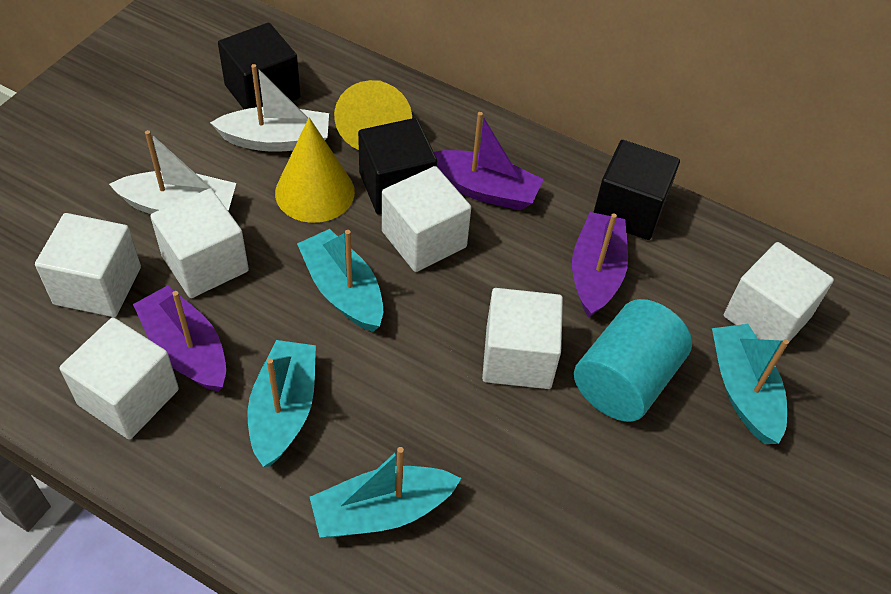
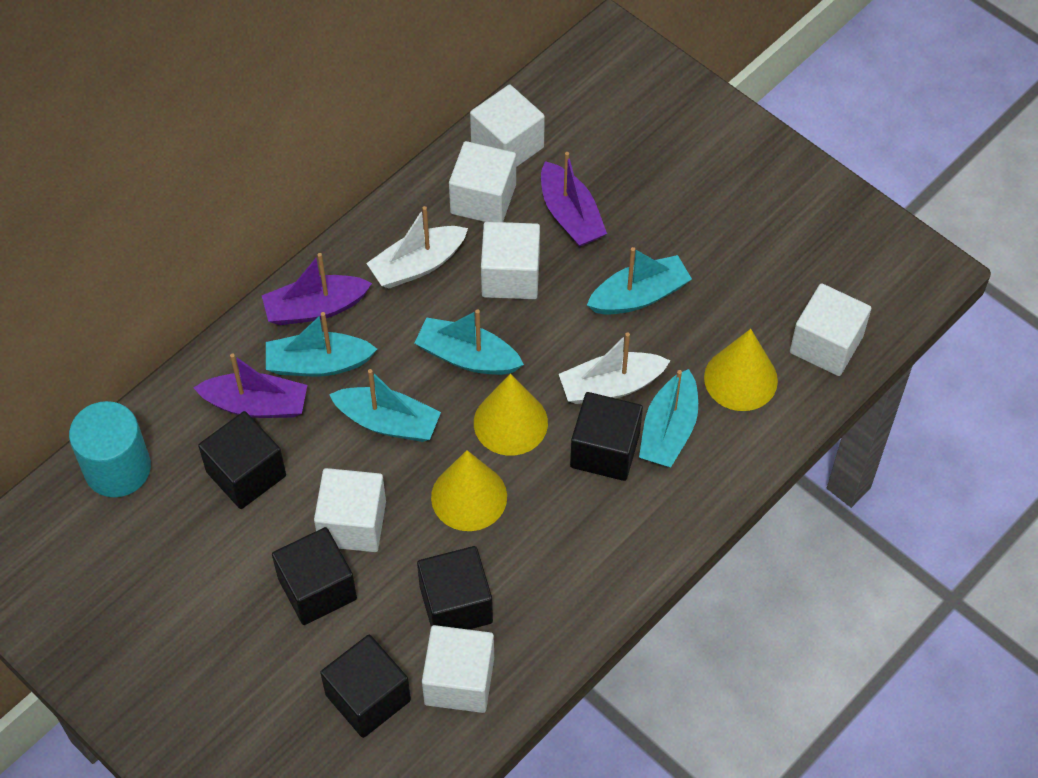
black cube: 3 -> 5
turquoise boat: 4 -> 5
yellow cone: 2 -> 3

